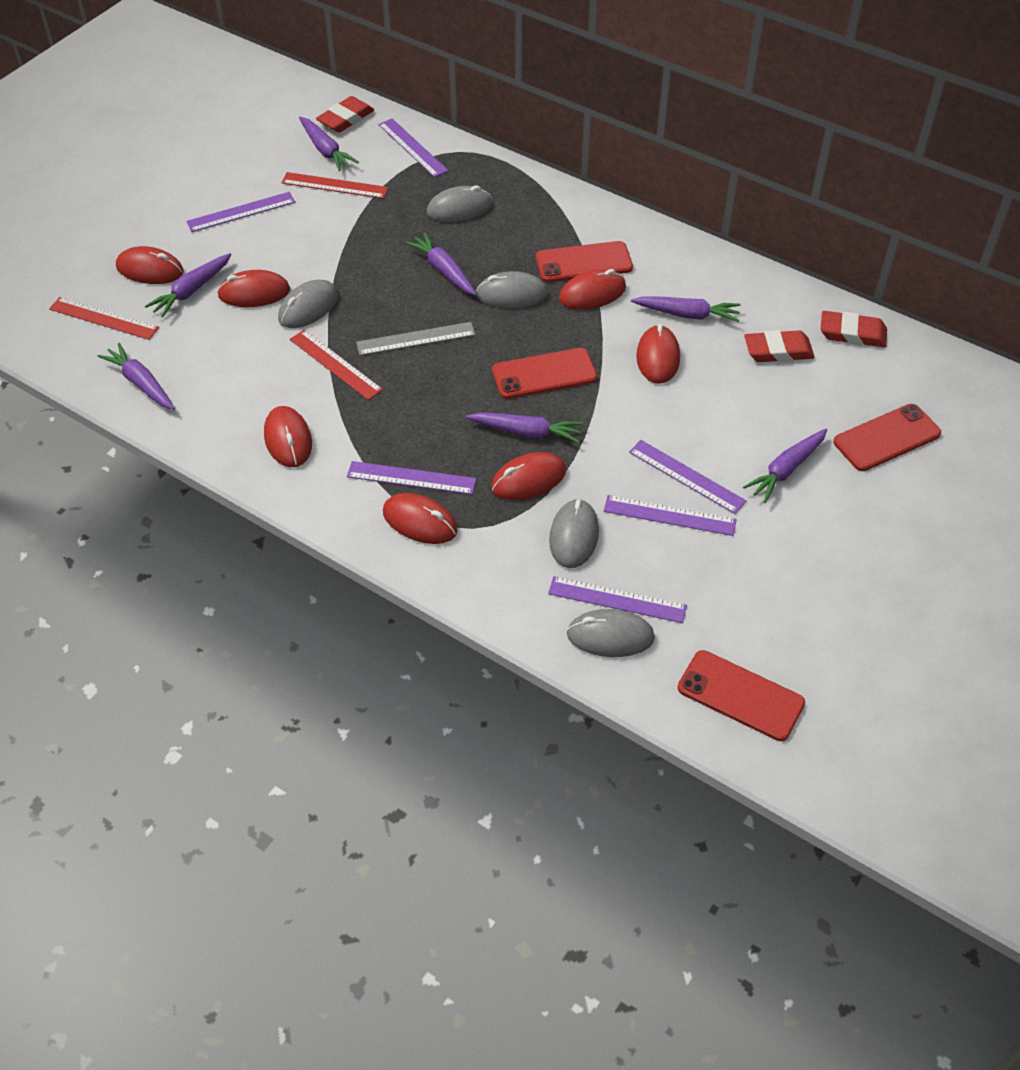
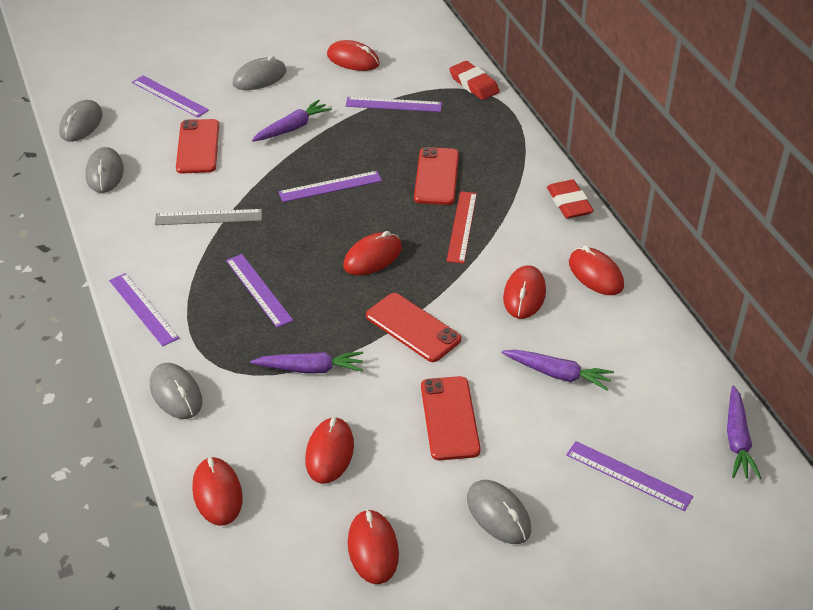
purple carrot: 7 -> 4
red eraser: 3 -> 2
red ruler: 3 -> 1

